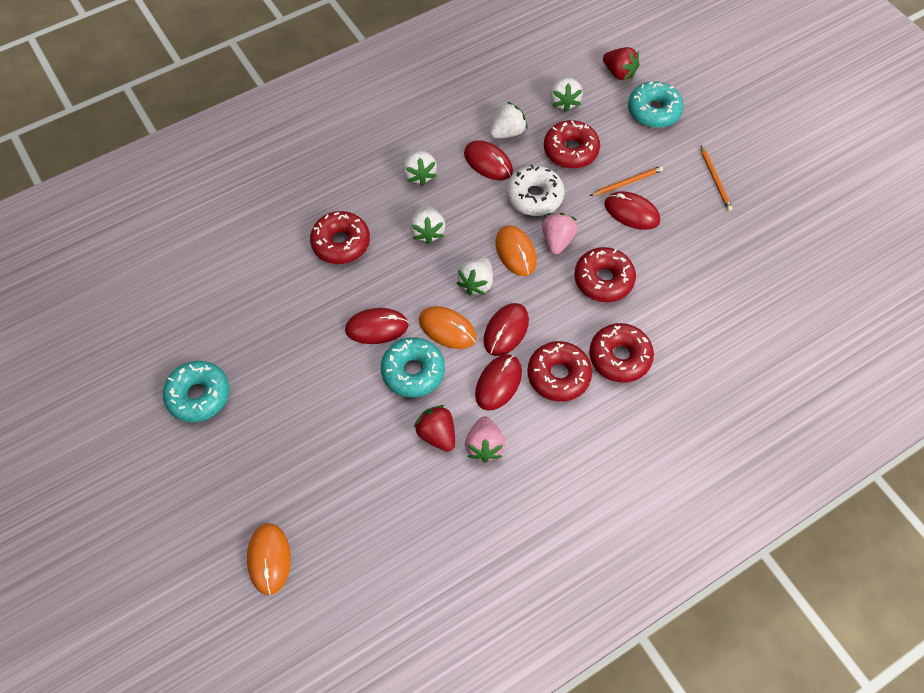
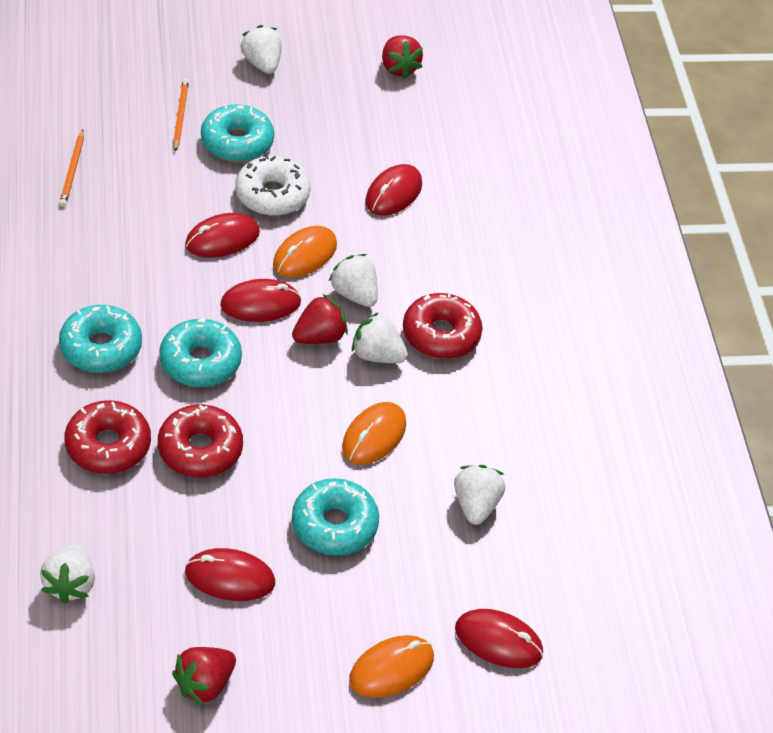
pink strawberry: 2 -> 0
red donut: 5 -> 3
red strawberry: 2 -> 3
turquoise donut: 3 -> 4

